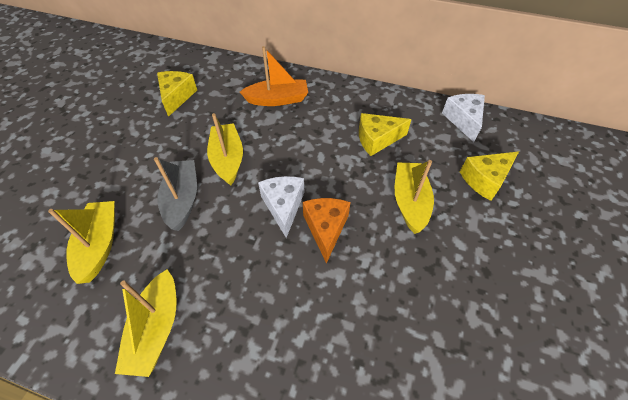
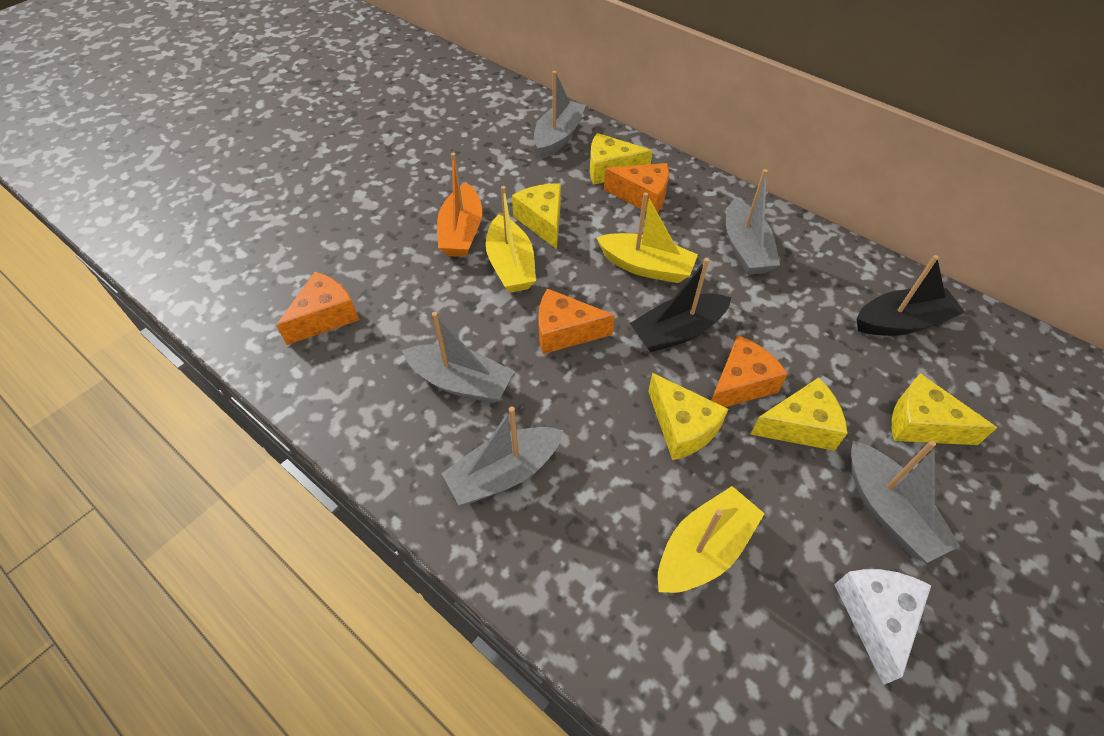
black boat: 0 -> 2
grey boat: 1 -> 5
orange cheese: 1 -> 4
white cheese: 2 -> 1
yellow boat: 4 -> 3
yellow cheese: 3 -> 5

